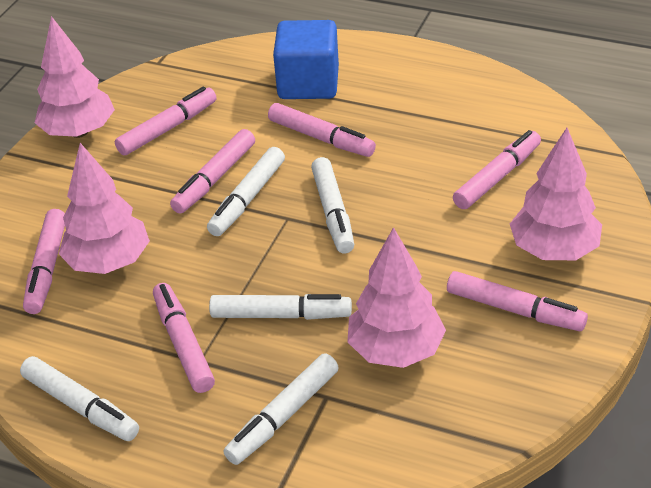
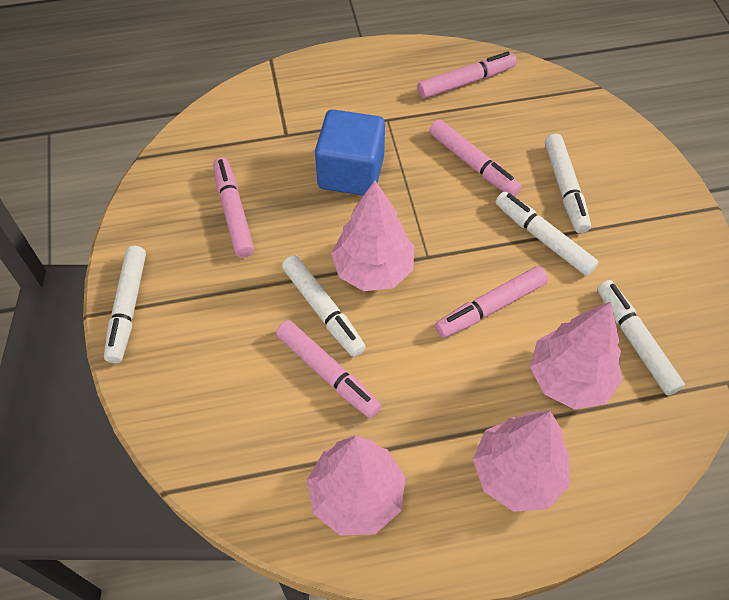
pink marker: 7 -> 5

